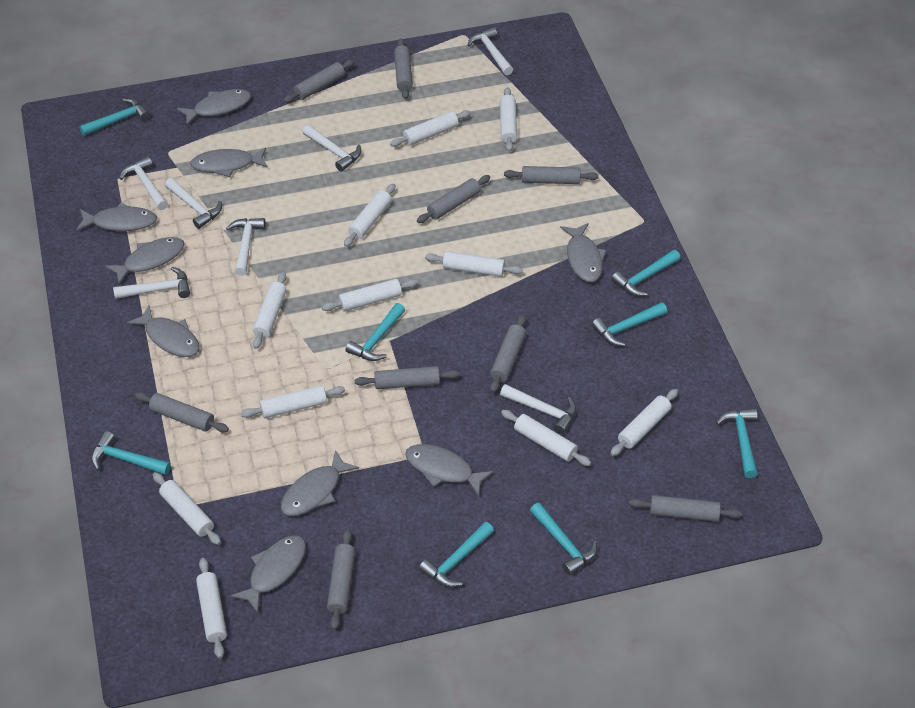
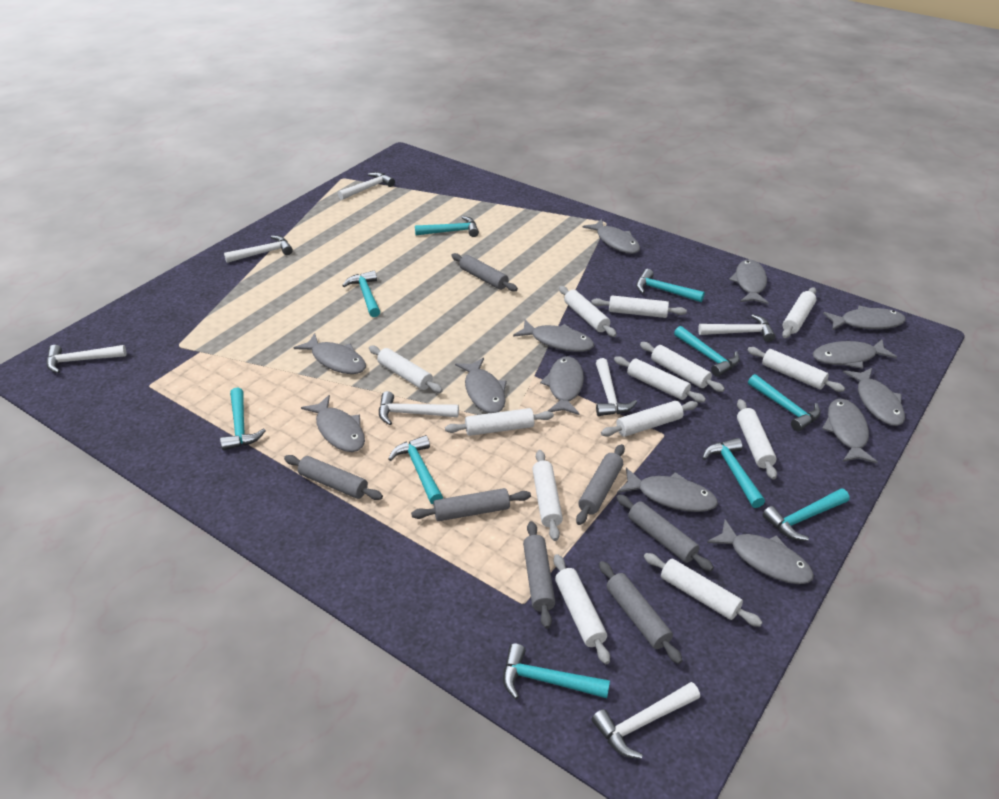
grey fish: 9 -> 13
grey rolling pin: 9 -> 7
turquoise hammer: 8 -> 10
white rolling pin: 11 -> 13

